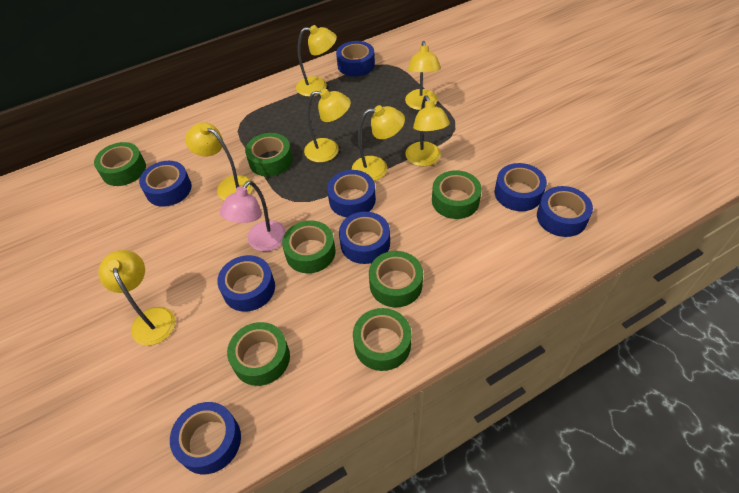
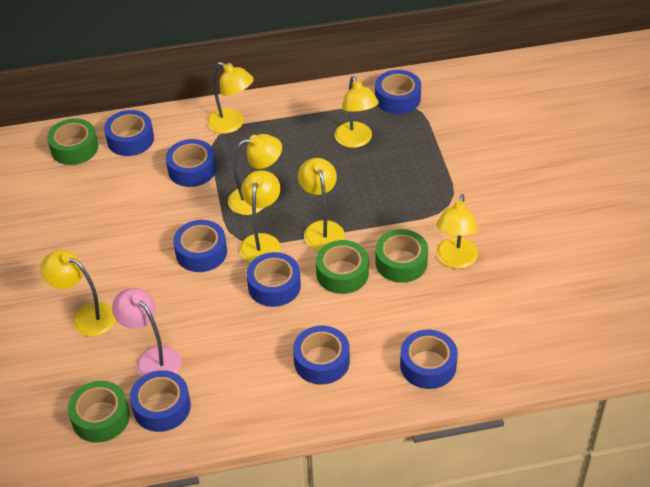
green tape: 7 -> 4

